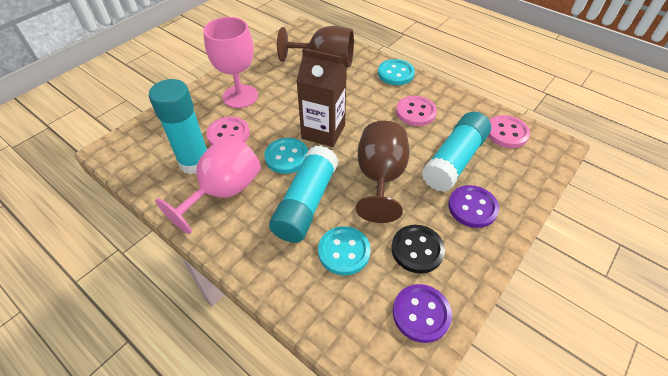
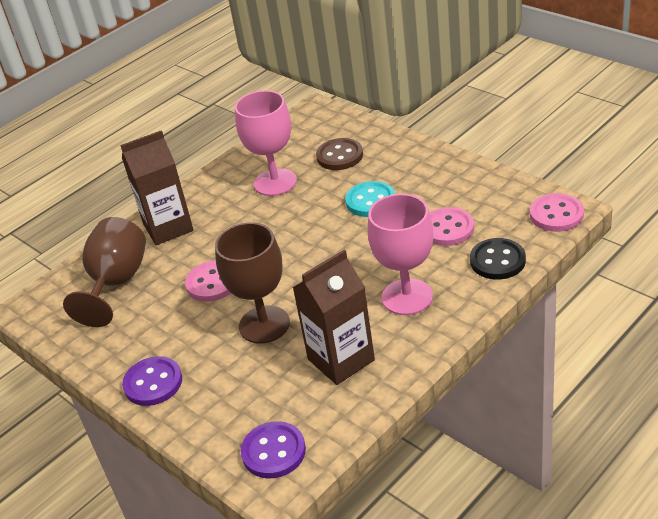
brown button: 0 -> 1
brown carton: 1 -> 2
turquoise button: 3 -> 1
turquoise glue stick: 3 -> 0

